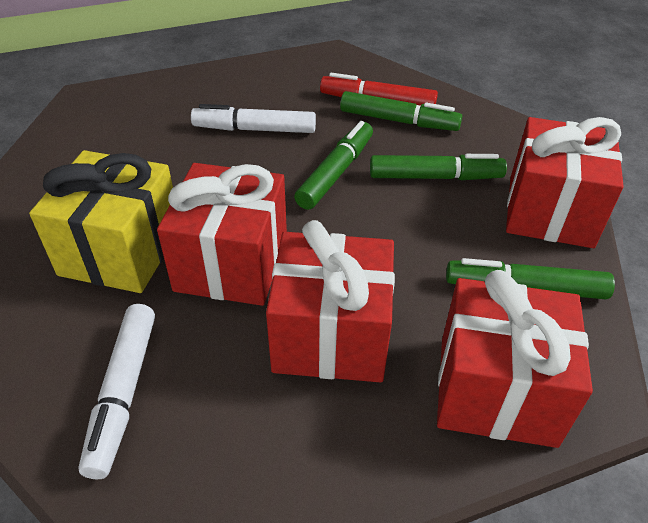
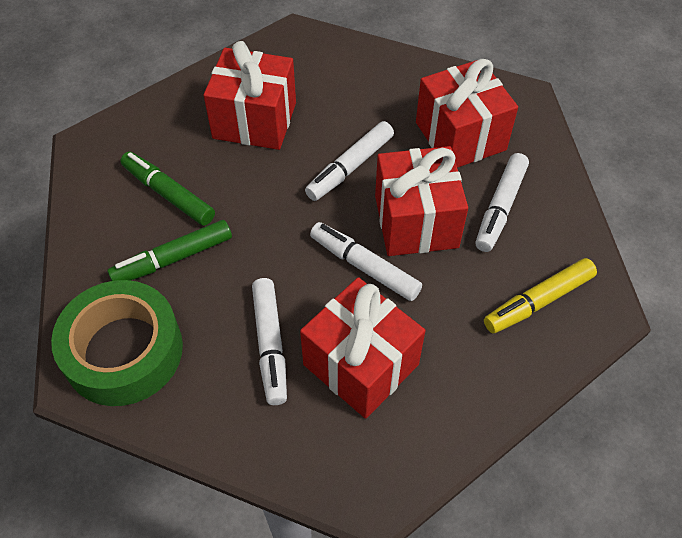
green marker: 4 -> 2
green tape: 0 -> 1
red marker: 1 -> 0
white marker: 2 -> 4
yellow gift: 1 -> 0
yellow marker: 0 -> 1

